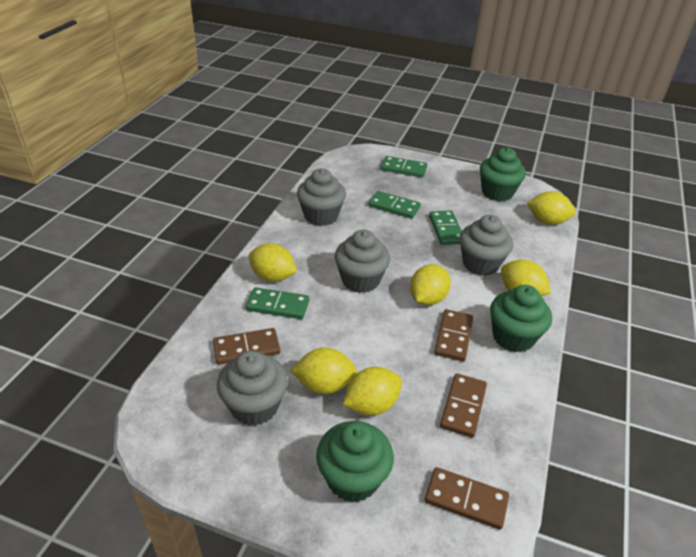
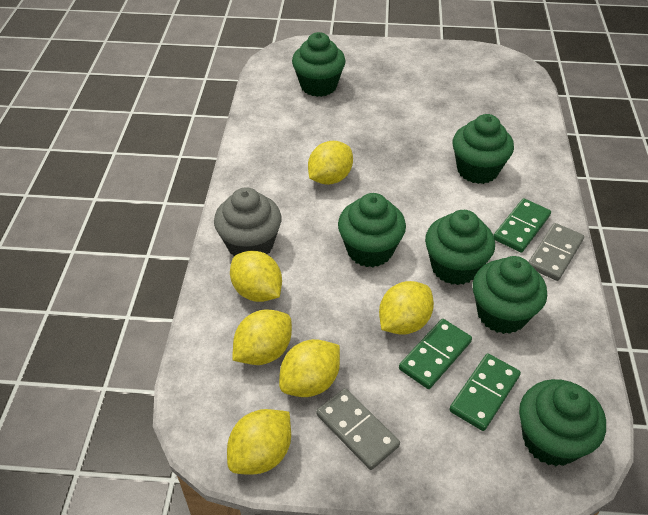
brown domino: 4 -> 0
green cupcake: 3 -> 6
green domino: 4 -> 3
grey cupcake: 4 -> 1
grey domino: 0 -> 2

